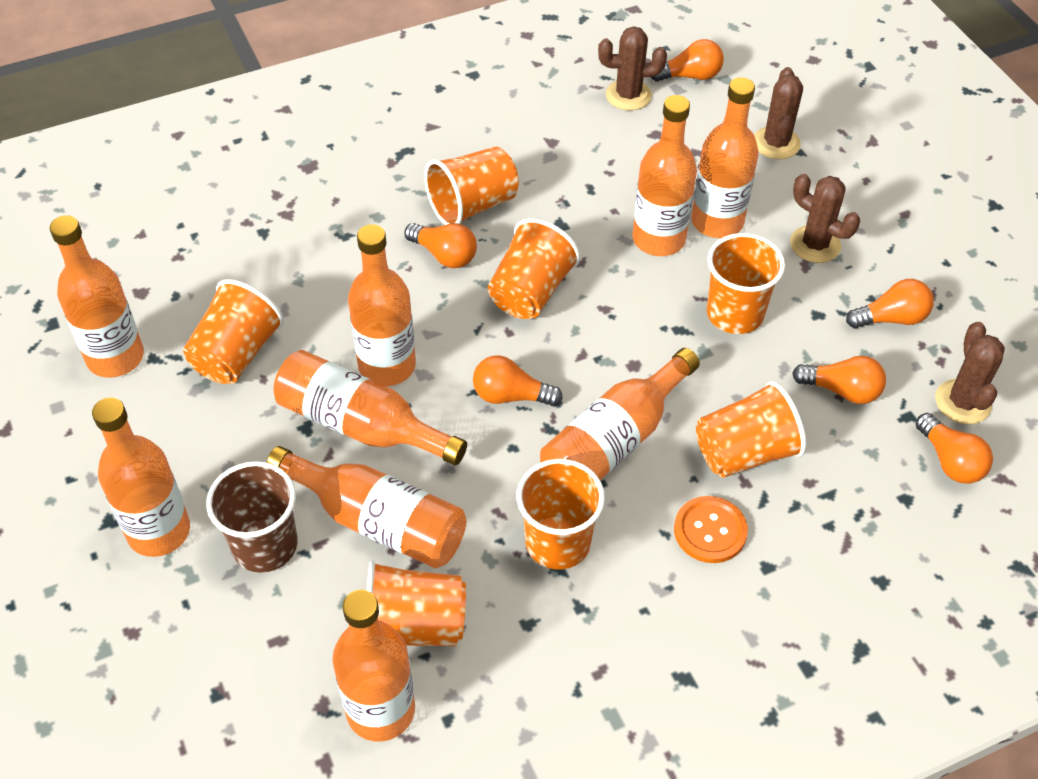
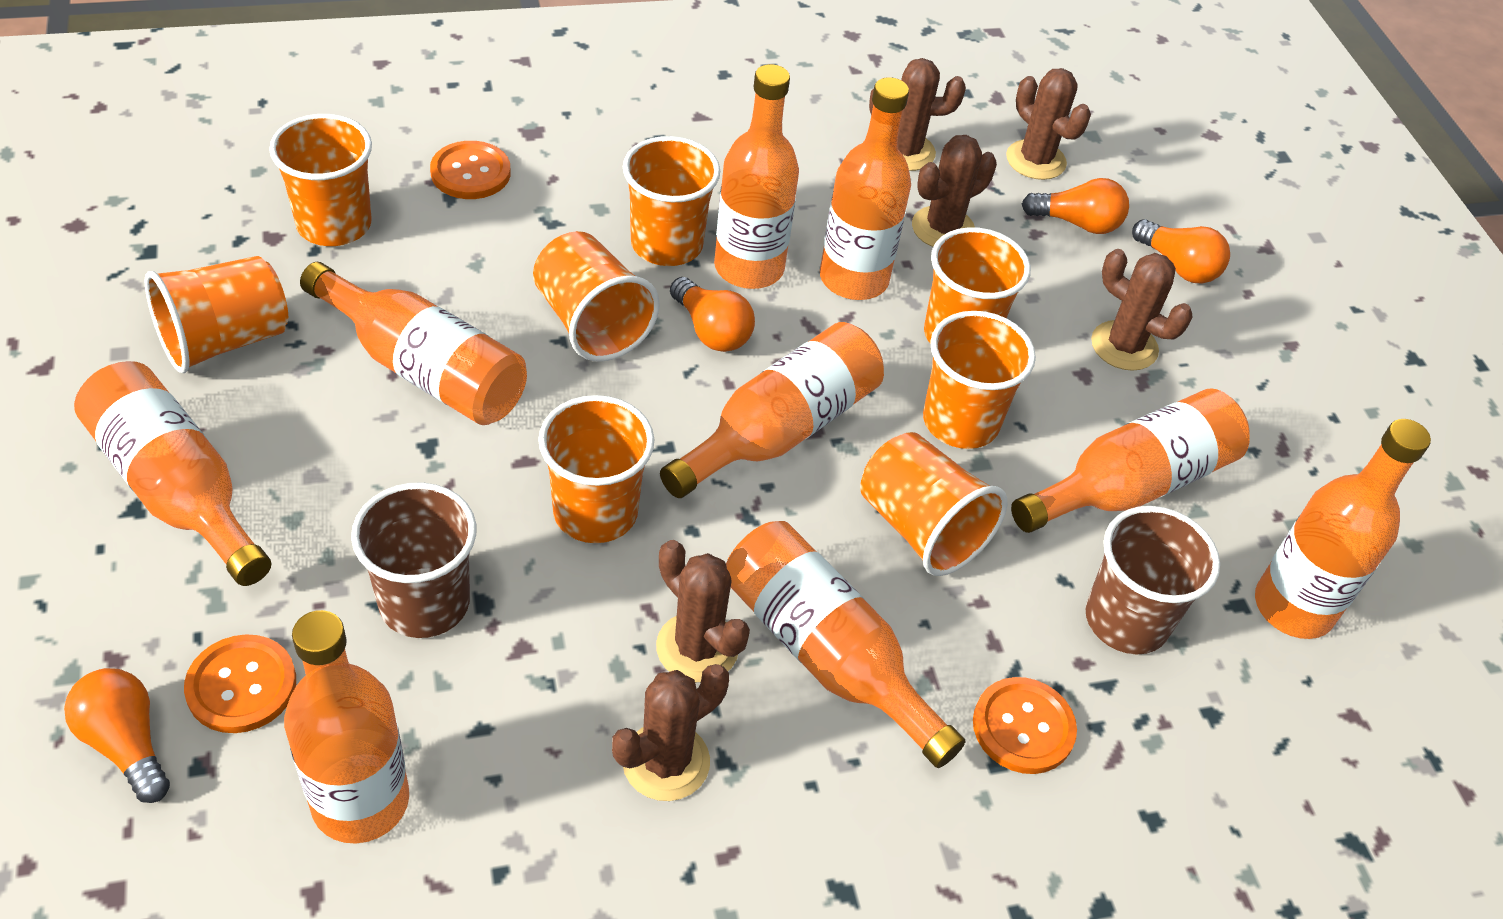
brown cactus: 4 -> 6
brown cup: 1 -> 2
orange button: 1 -> 3
orange cup: 7 -> 8
orange light bulb: 6 -> 4

